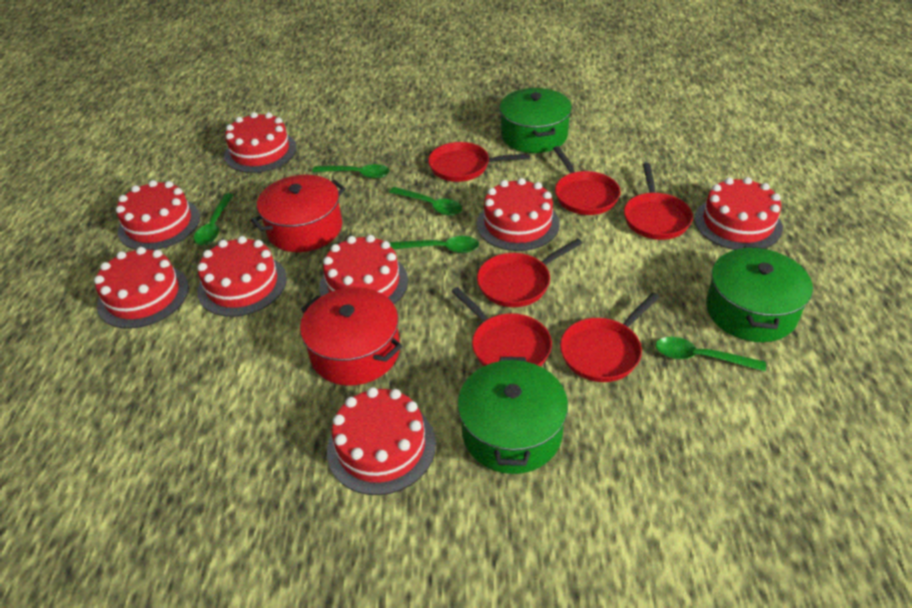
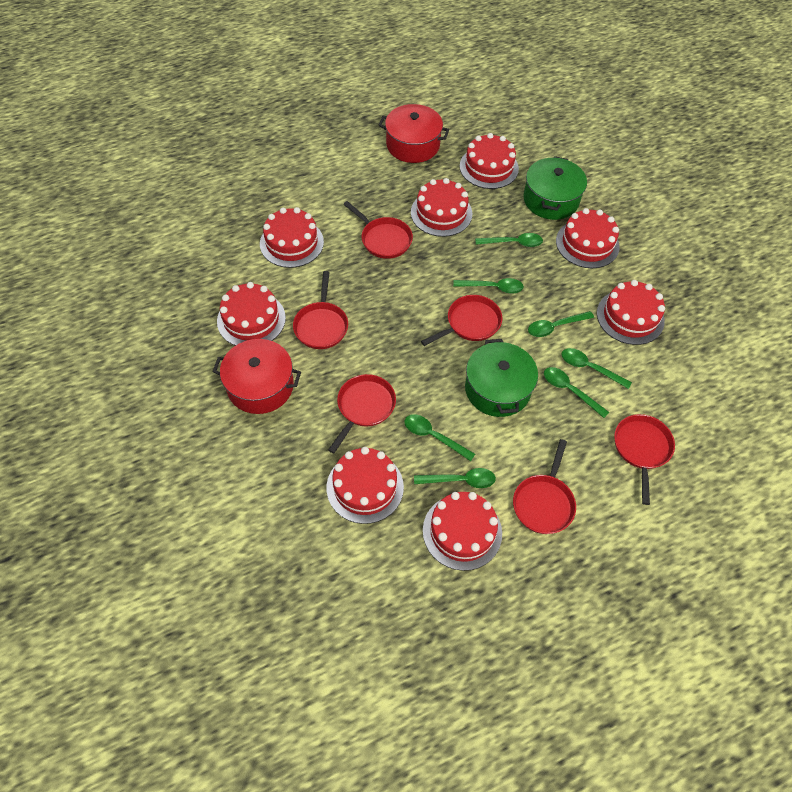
green pot: 3 -> 2
green spoon: 5 -> 7

